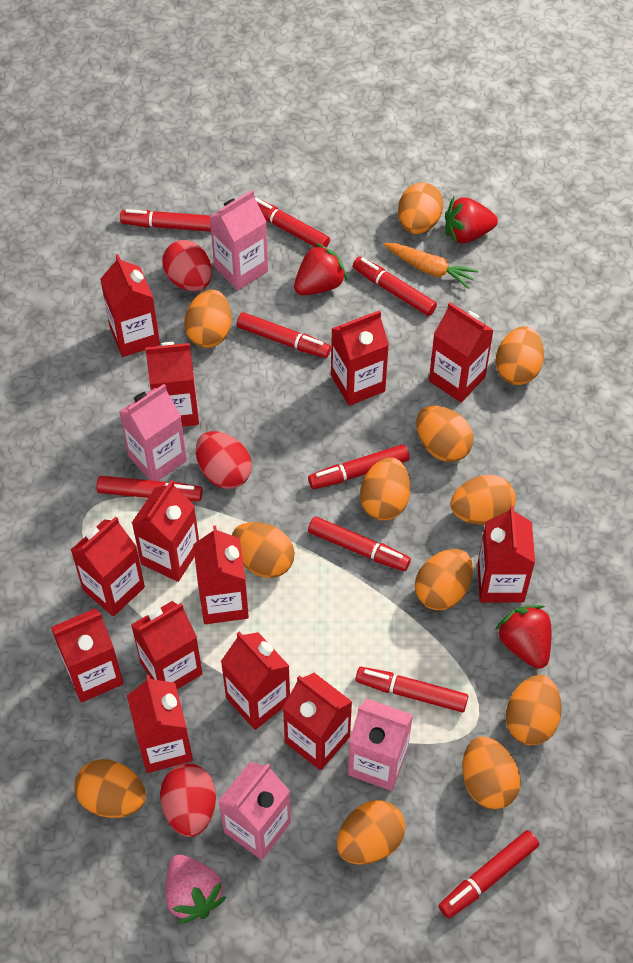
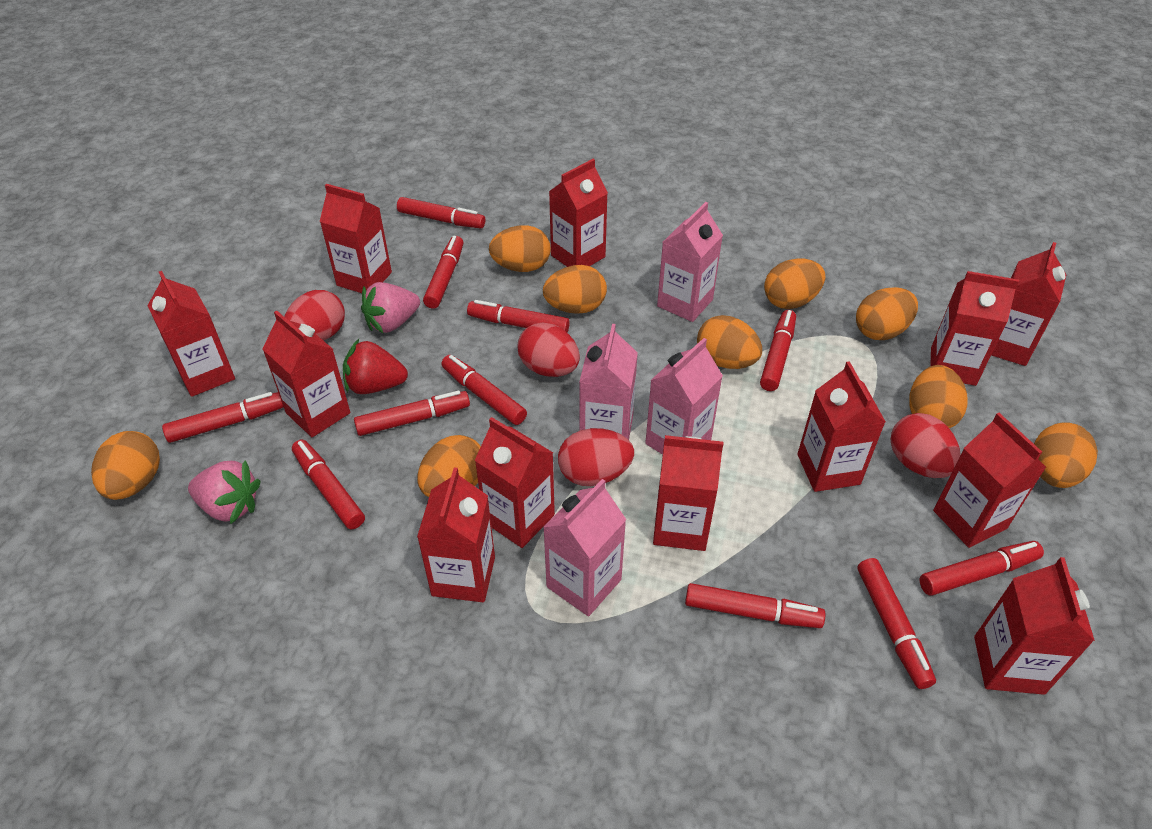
orange carrot: 1 -> 0
orange egg: 12 -> 9
pink strawberry: 1 -> 2
red carton: 13 -> 12
red egg: 3 -> 4
red marker: 9 -> 11
red strawberry: 3 -> 1

